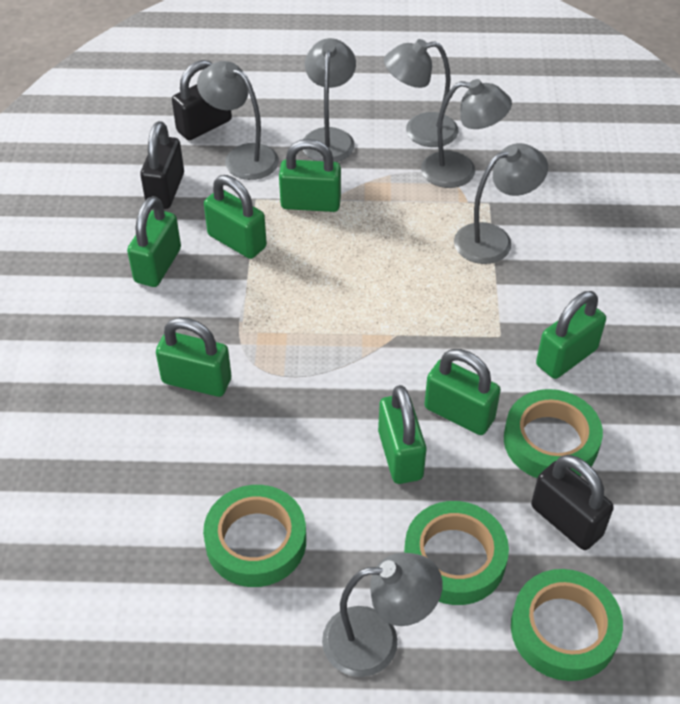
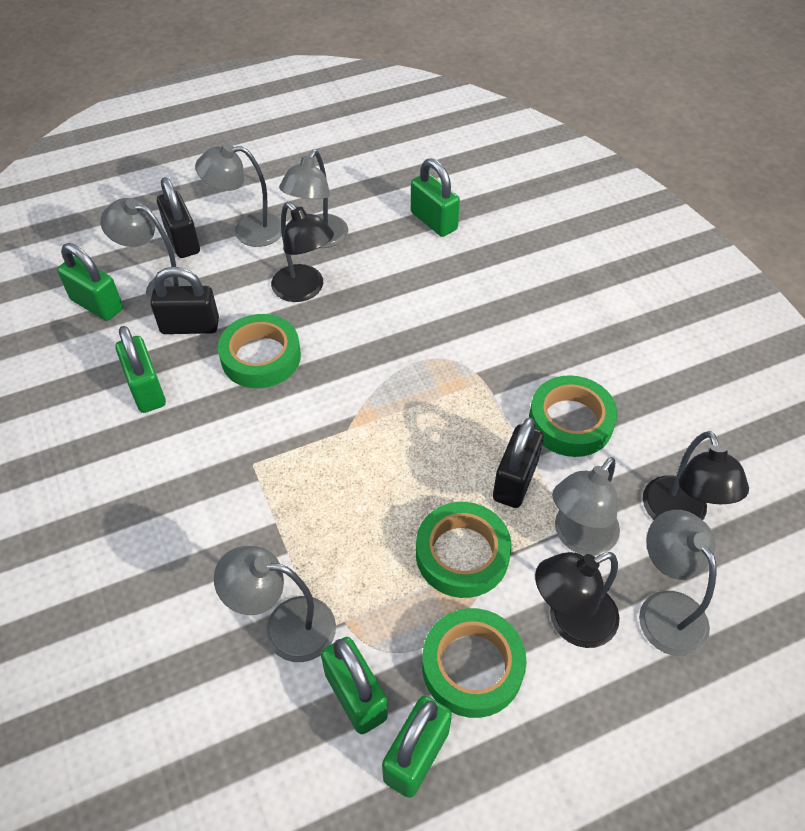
black lamp: 0 -> 3
green padlock: 7 -> 5

